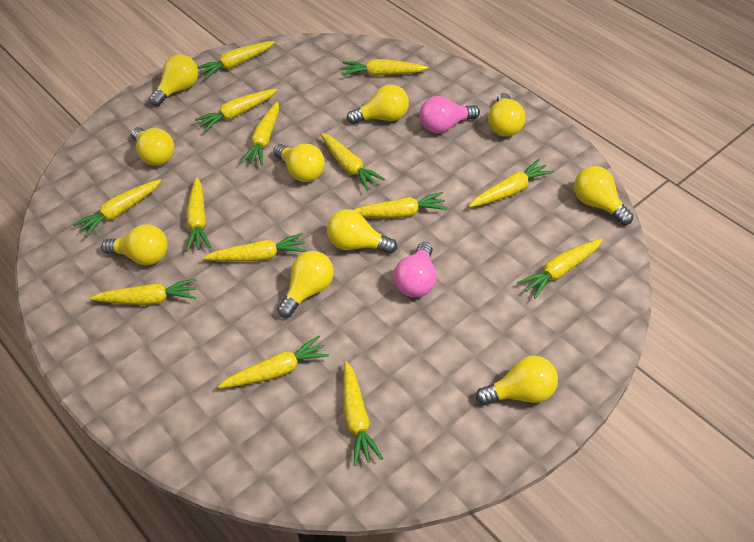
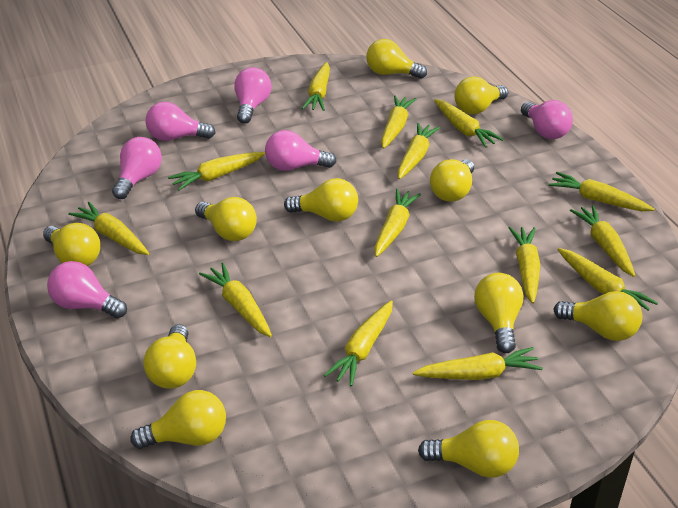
pink light bulb: 2 -> 6
yellow light bulb: 10 -> 11

